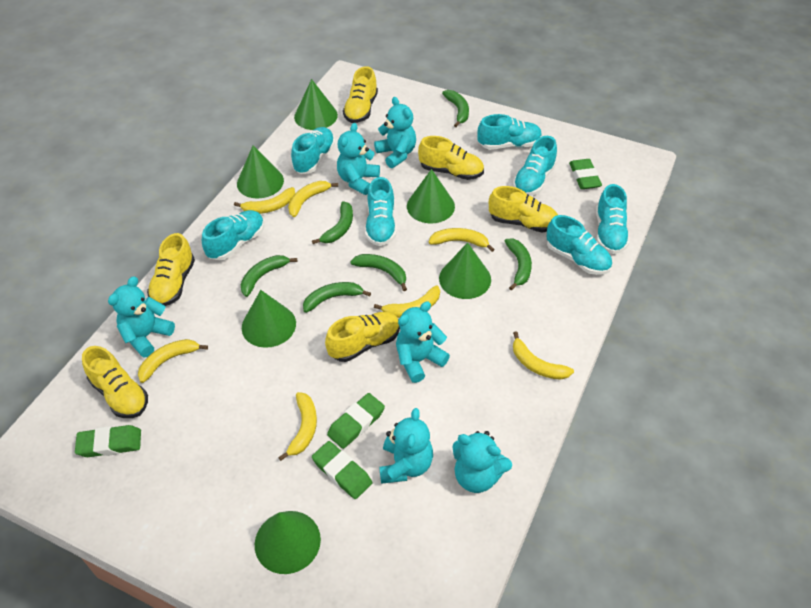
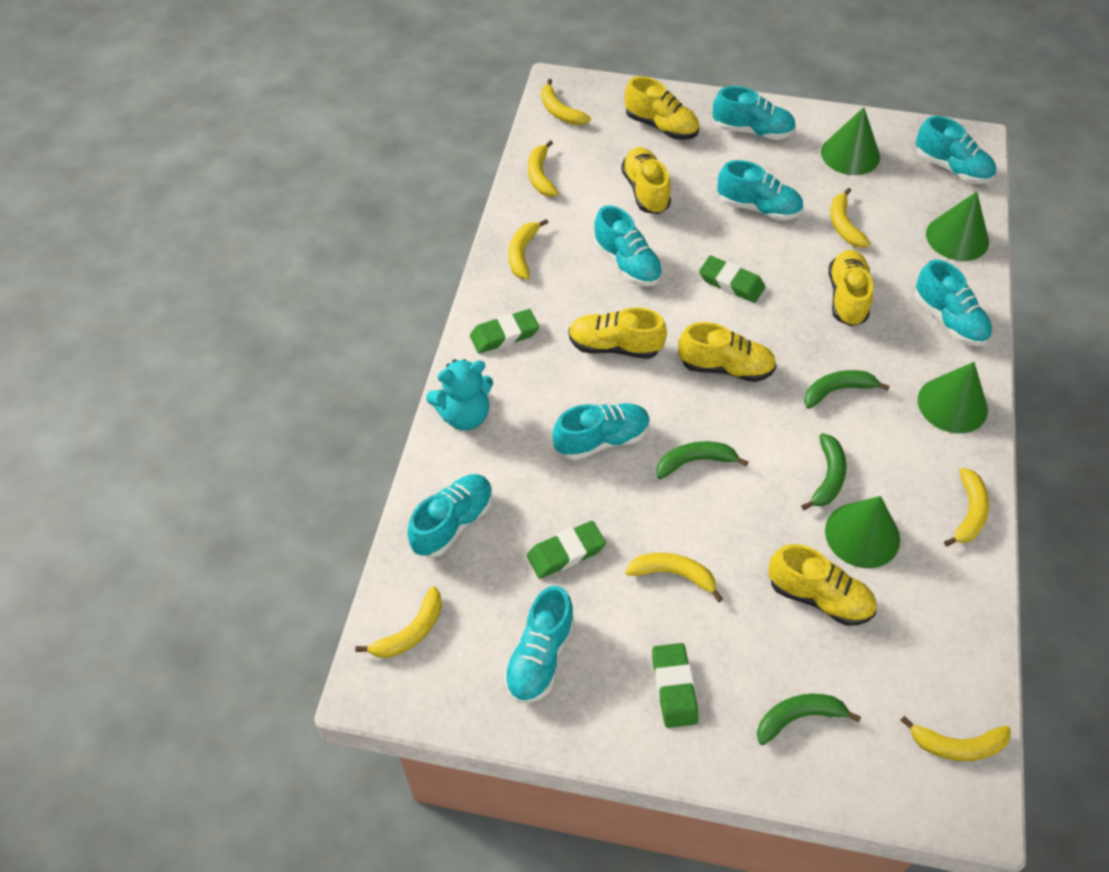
green banana: 6 -> 4
green cone: 6 -> 4
turquoise shoe: 7 -> 8
turquoise teddy bear: 6 -> 1
yellow banana: 7 -> 8

